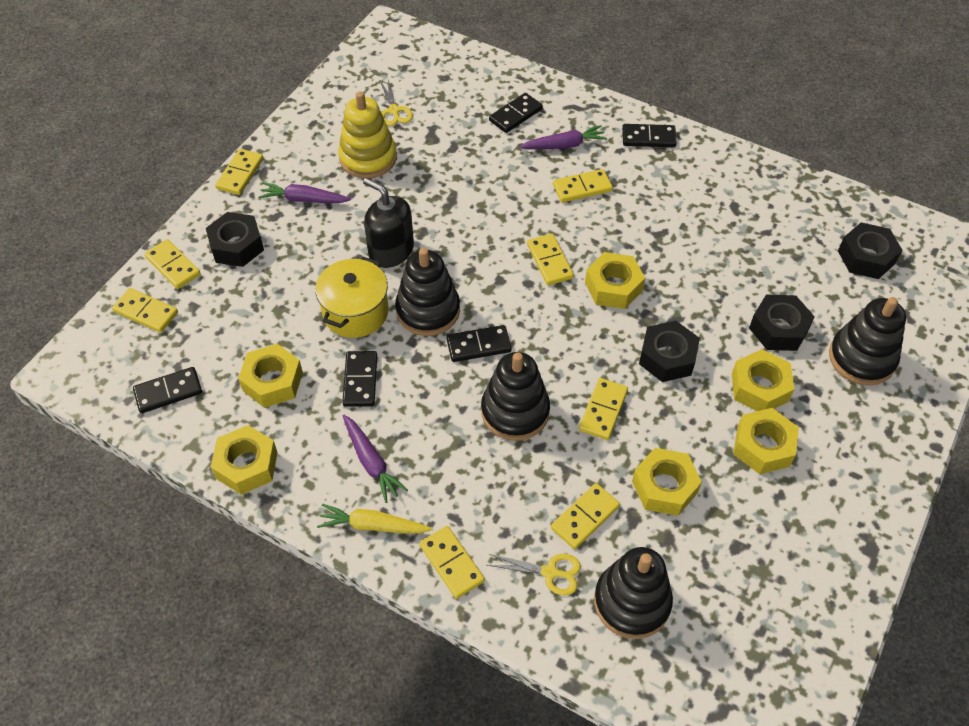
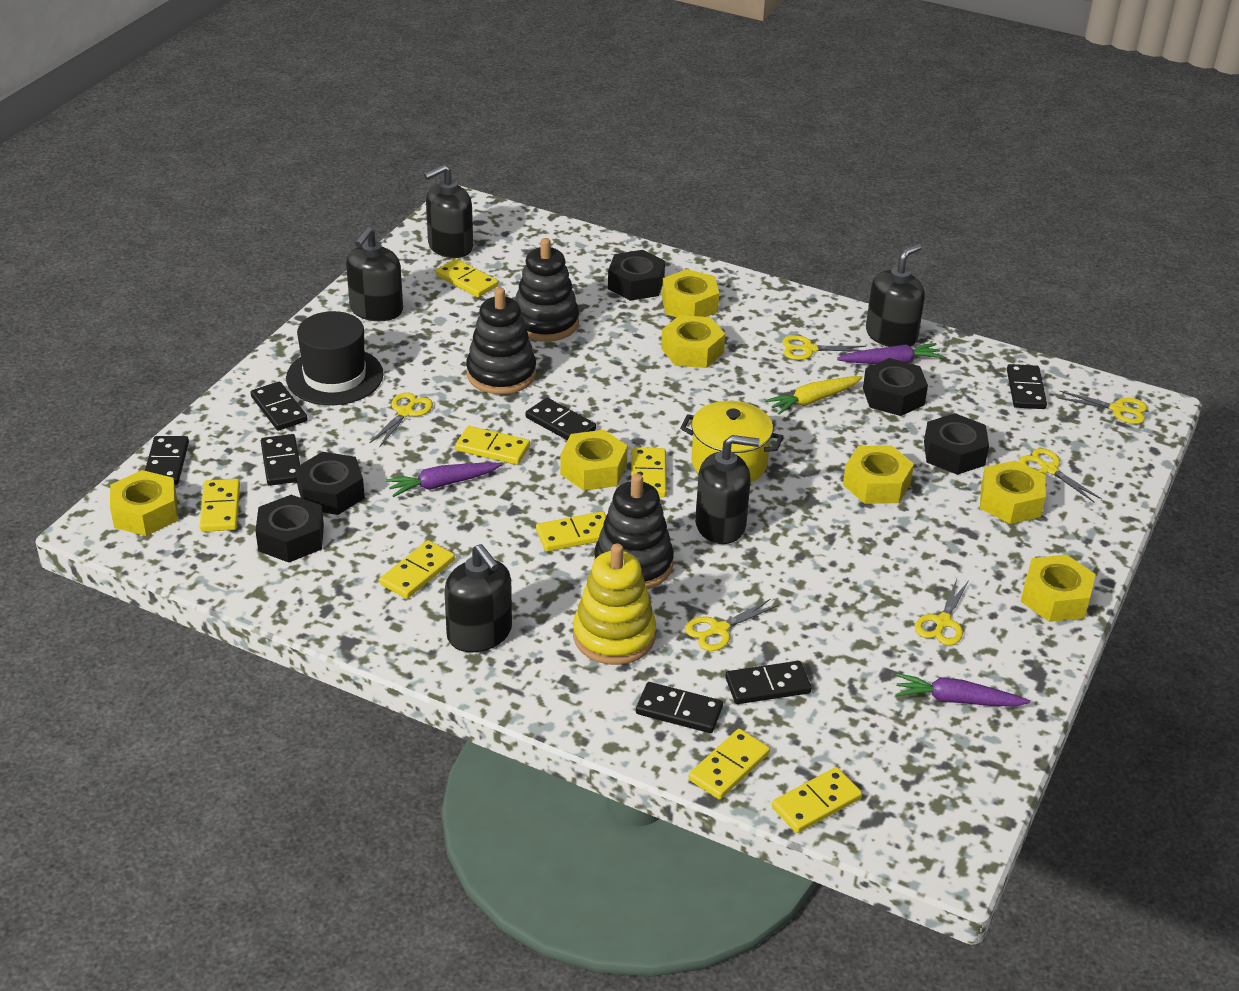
black domino: 5 -> 7
black hat: 0 -> 1
black nut: 4 -> 5
black soap dispenser: 1 -> 5
black stacking toy: 4 -> 3
yellow nut: 6 -> 7
yellow scissors: 2 -> 6

